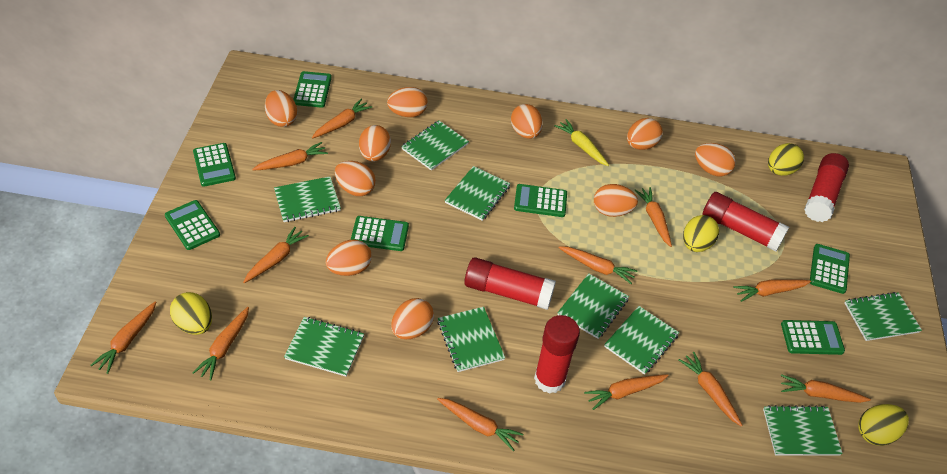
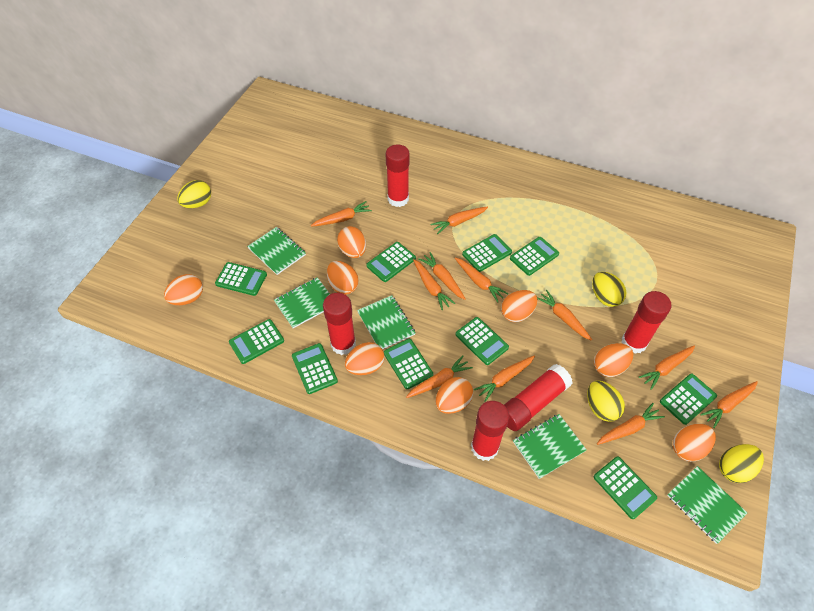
green calculator: 7 -> 10
green notebook: 9 -> 5
orange carrot: 12 -> 11
orange egg: 10 -> 8
red glue stick: 4 -> 5
yellow carrot: 1 -> 0

